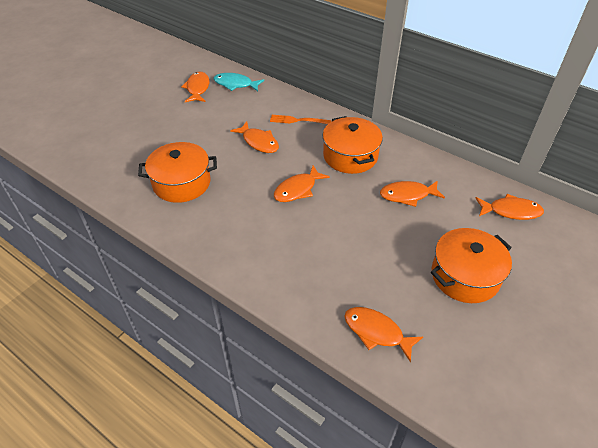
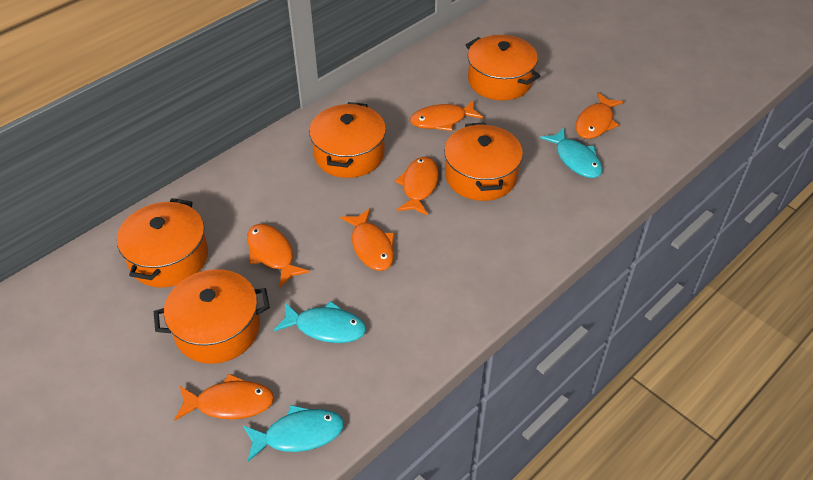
orange fork: 1 -> 0
orange pot: 3 -> 5
turquoise fish: 1 -> 3

